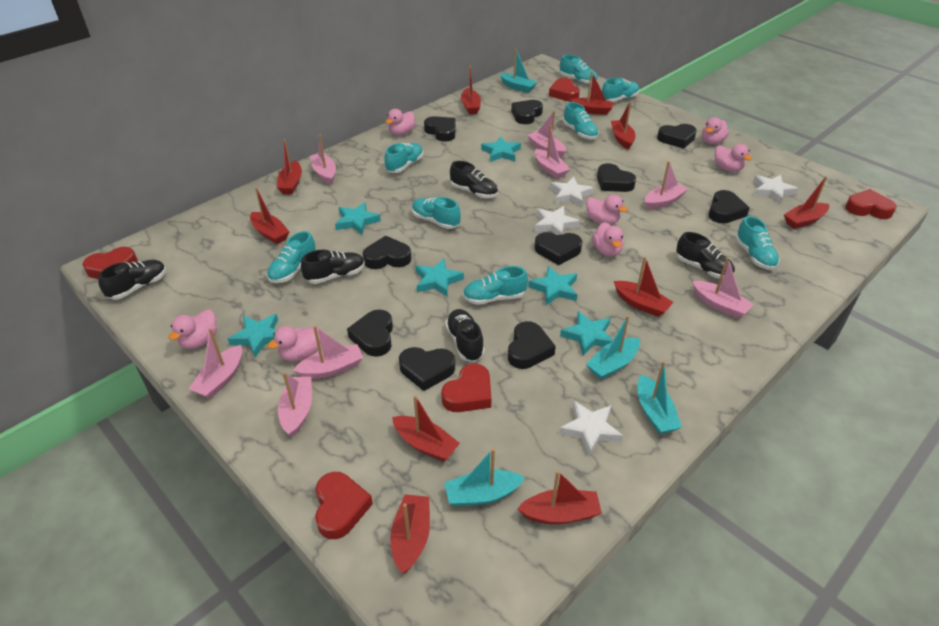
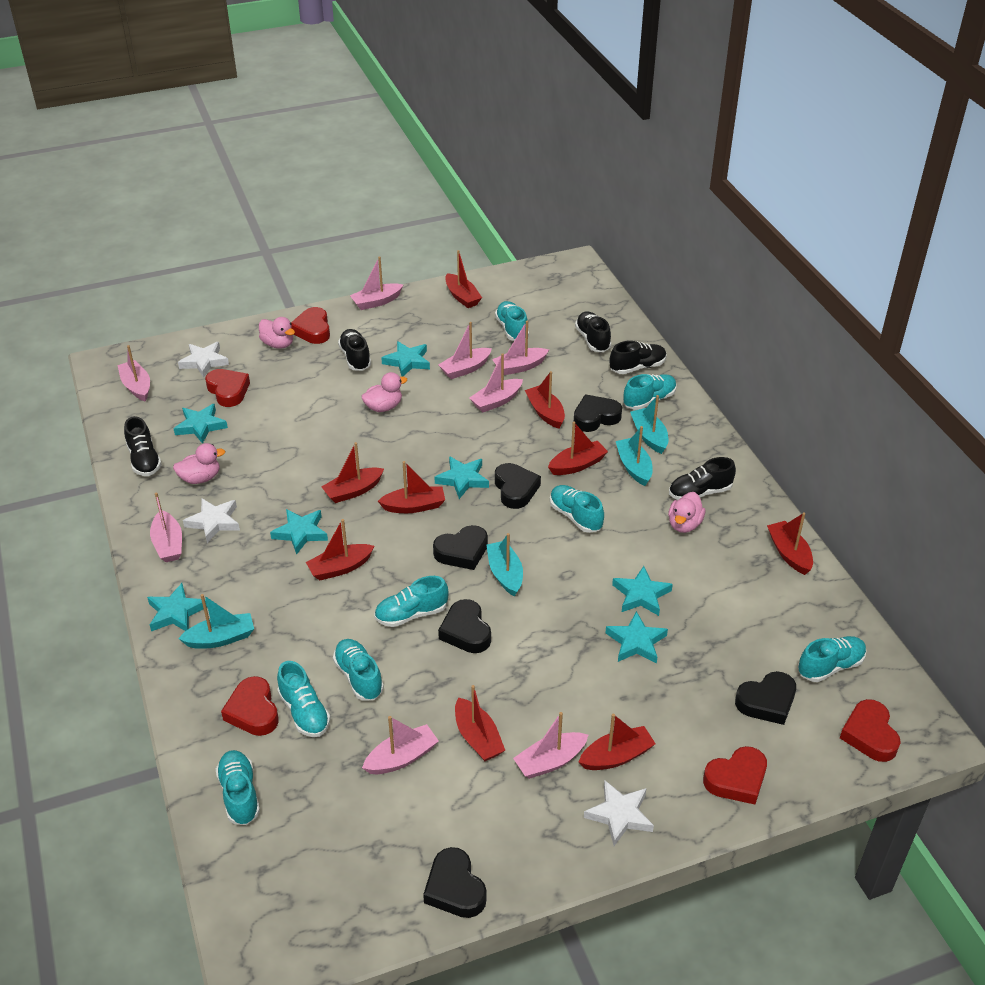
black heart: 10 -> 6
pink duck: 7 -> 4
red boat: 10 -> 9
turquoise star: 6 -> 7
white star: 4 -> 3

